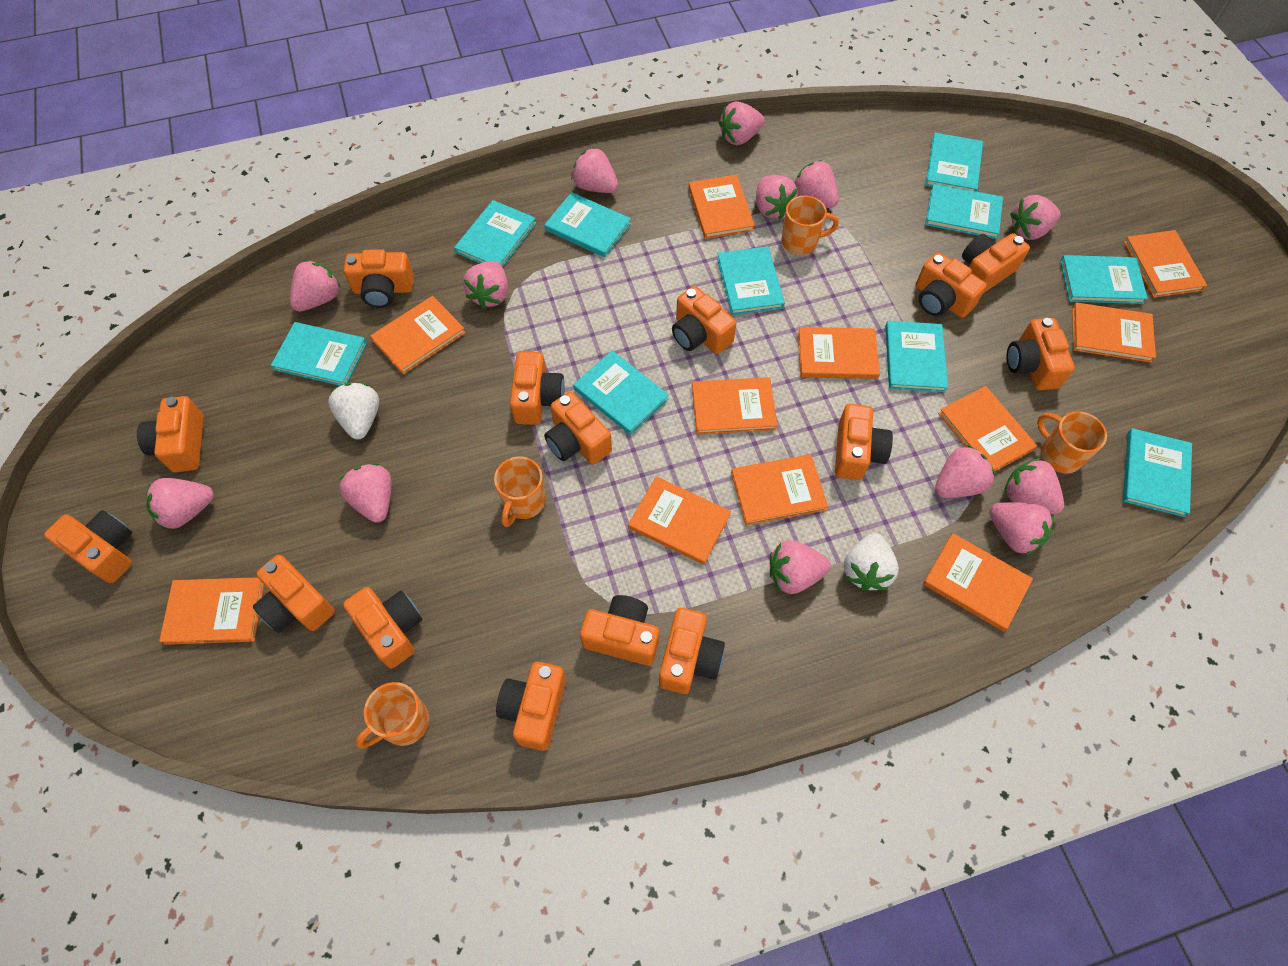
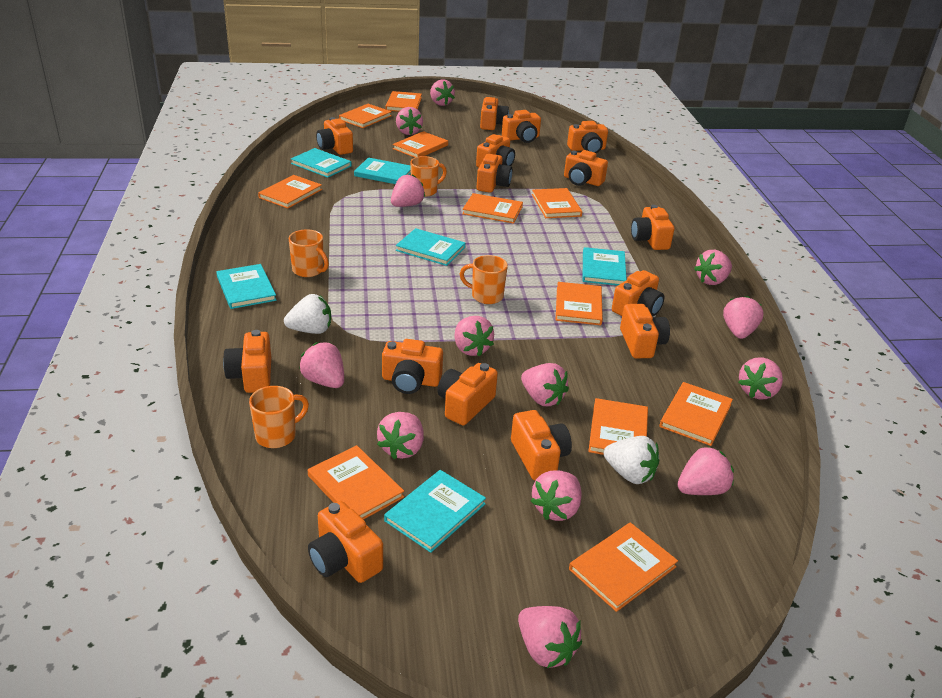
turquoise book: 10 -> 6

